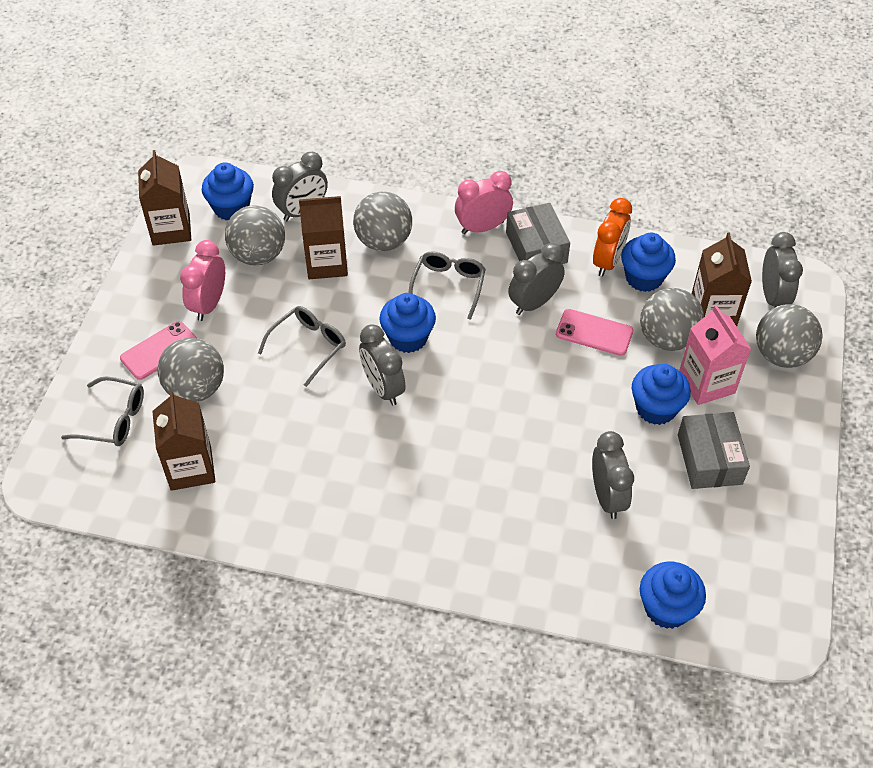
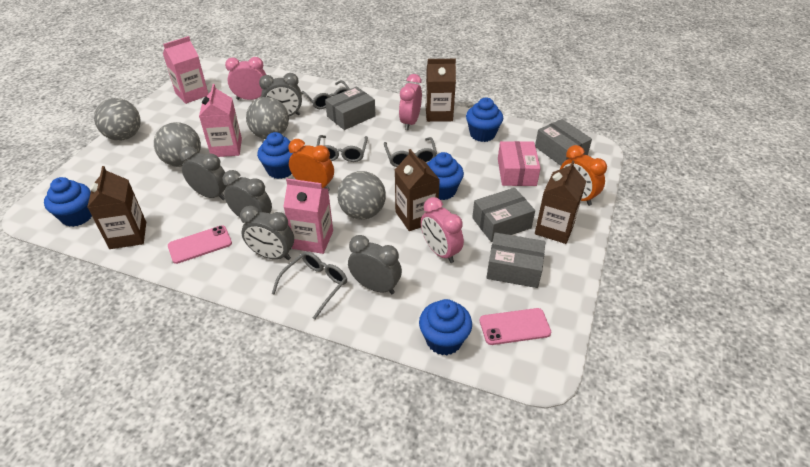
grey ball: 5 -> 4
grey box: 2 -> 4
grey glasses: 3 -> 4
orange clock: 1 -> 2
pink box: 0 -> 1
pink carton: 1 -> 3
pink clock: 2 -> 3

